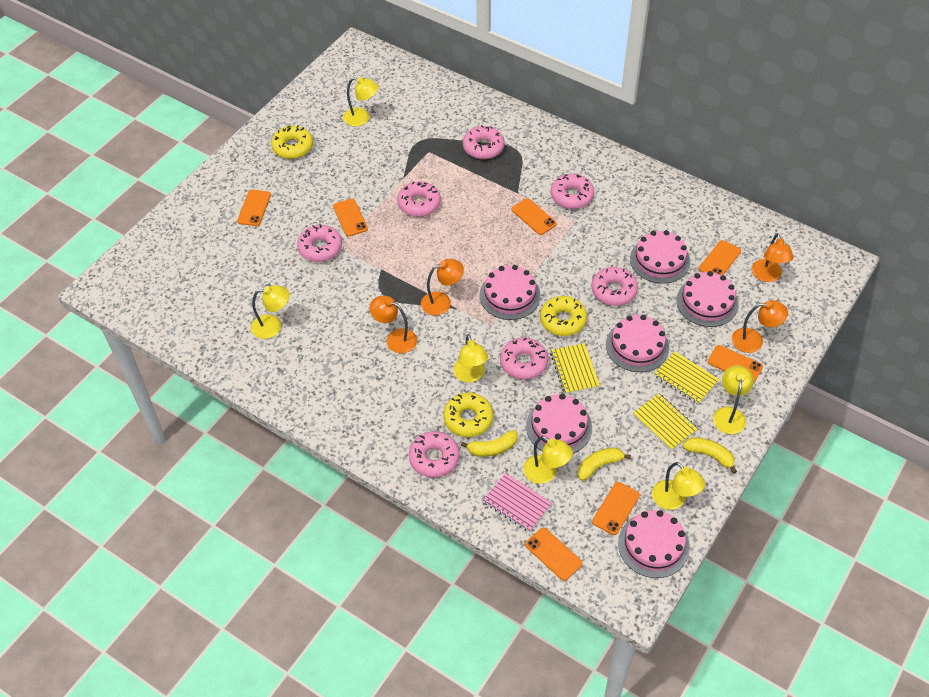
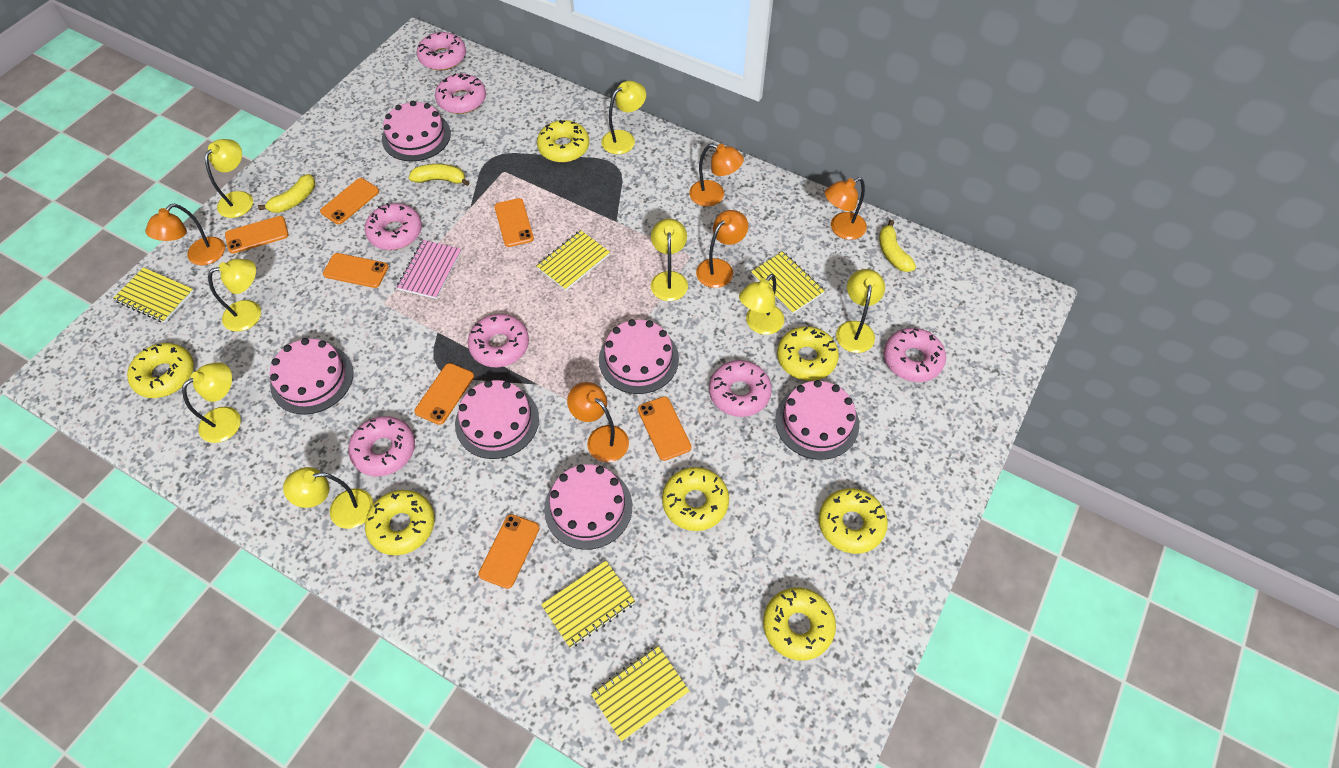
orange lamp: 4 -> 5
yellow donut: 3 -> 7
yellow lamp: 6 -> 8
yellow notebook: 3 -> 5

